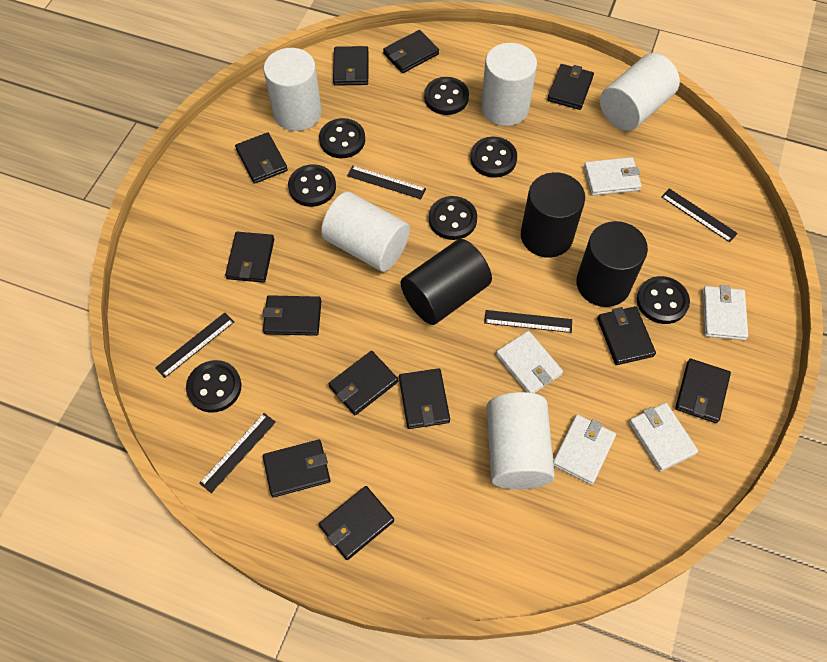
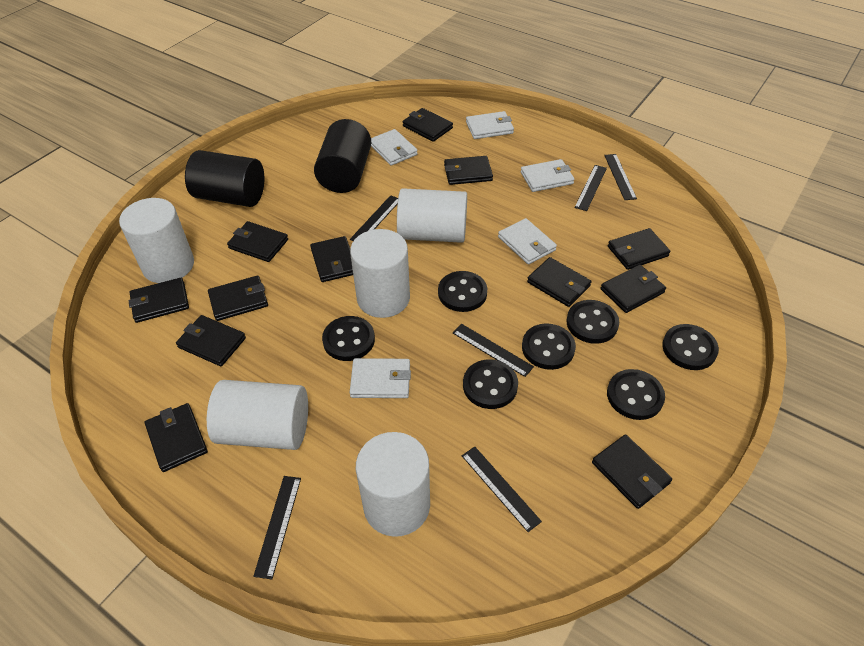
black cylinder: 3 -> 2
black ruler: 5 -> 6

